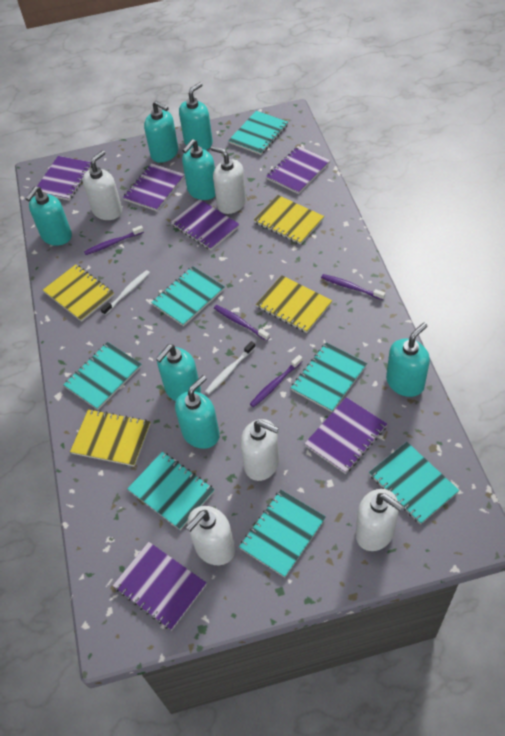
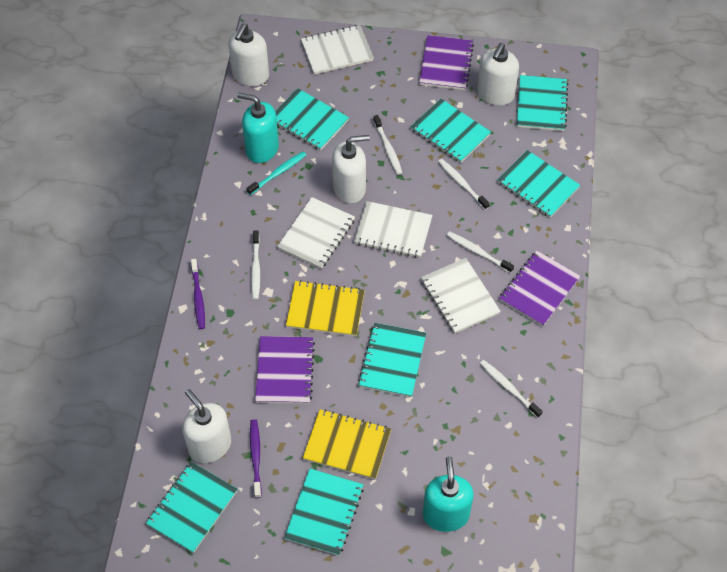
purple notebook: 6 -> 3
purple toothbrush: 4 -> 2
turquoise soap dispenser: 7 -> 2
turquoise toothbrush: 0 -> 1
white notebook: 0 -> 4
white soap dispenser: 5 -> 4
white toothbrush: 2 -> 5
yellow notebook: 4 -> 2

